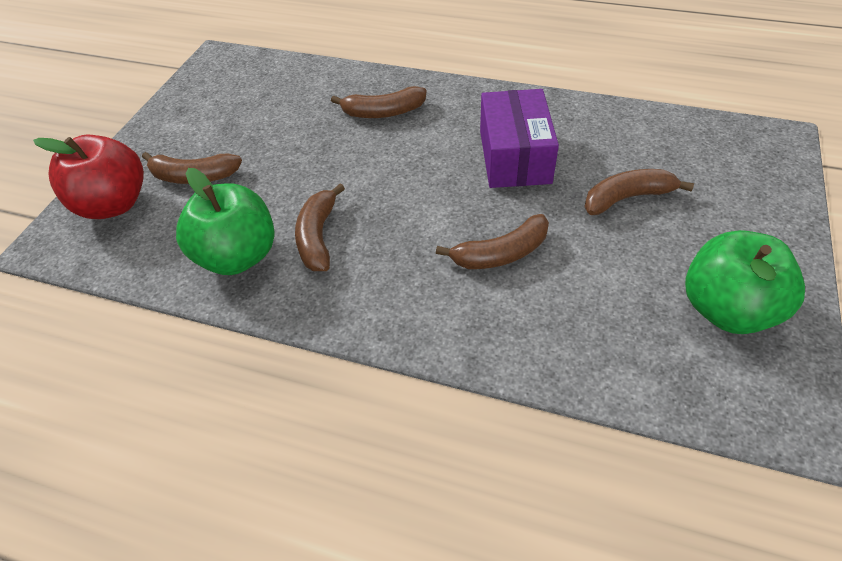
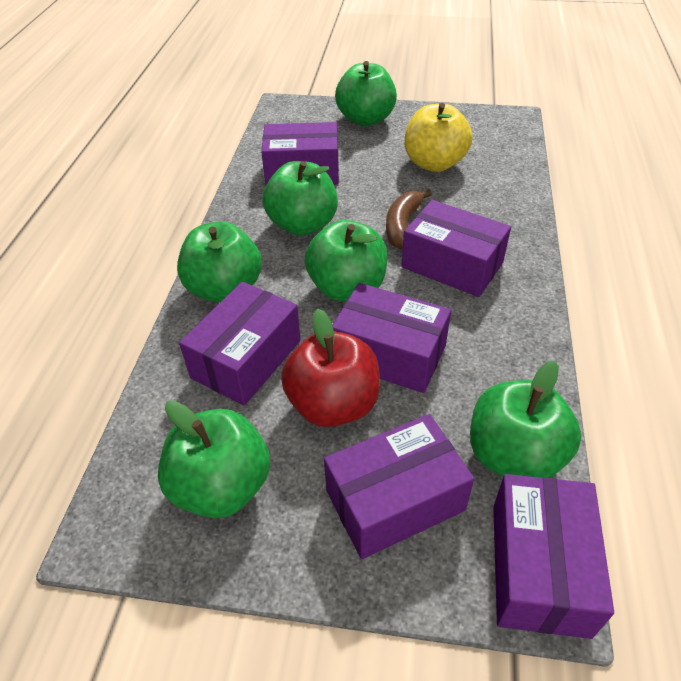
brown banana: 5 -> 1
green apple: 2 -> 6
purple box: 1 -> 6
yellow apple: 0 -> 1

